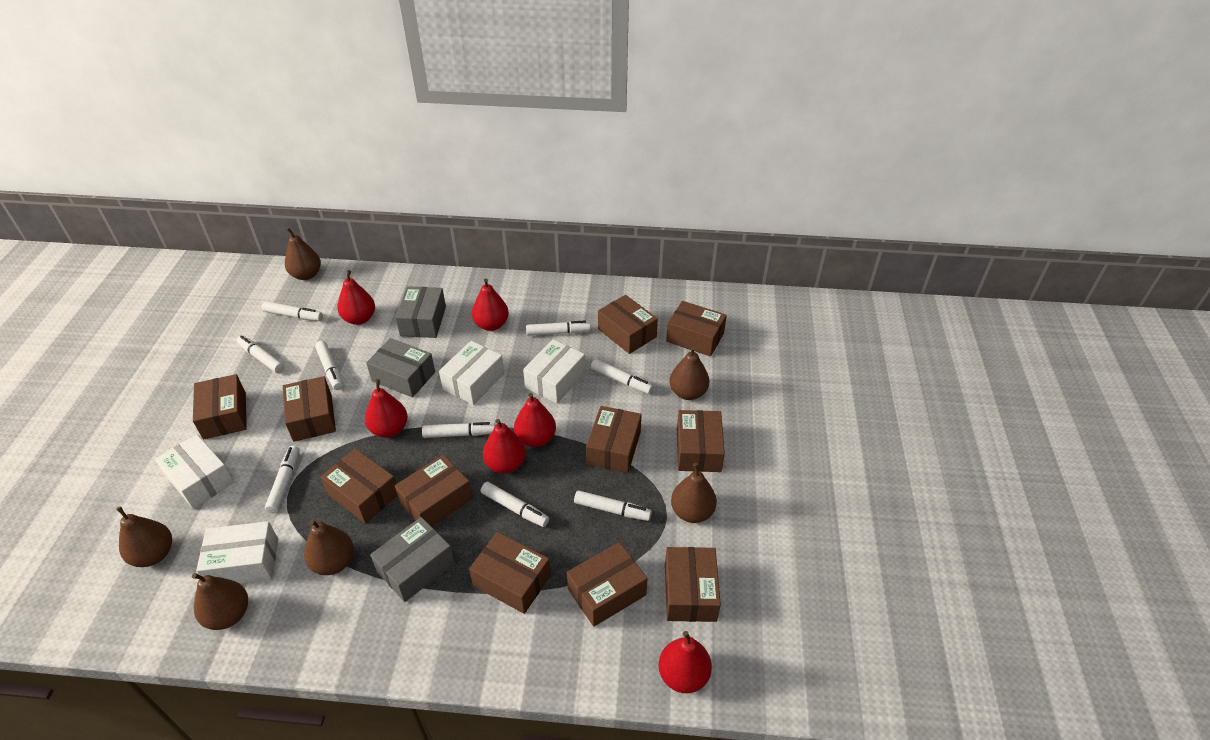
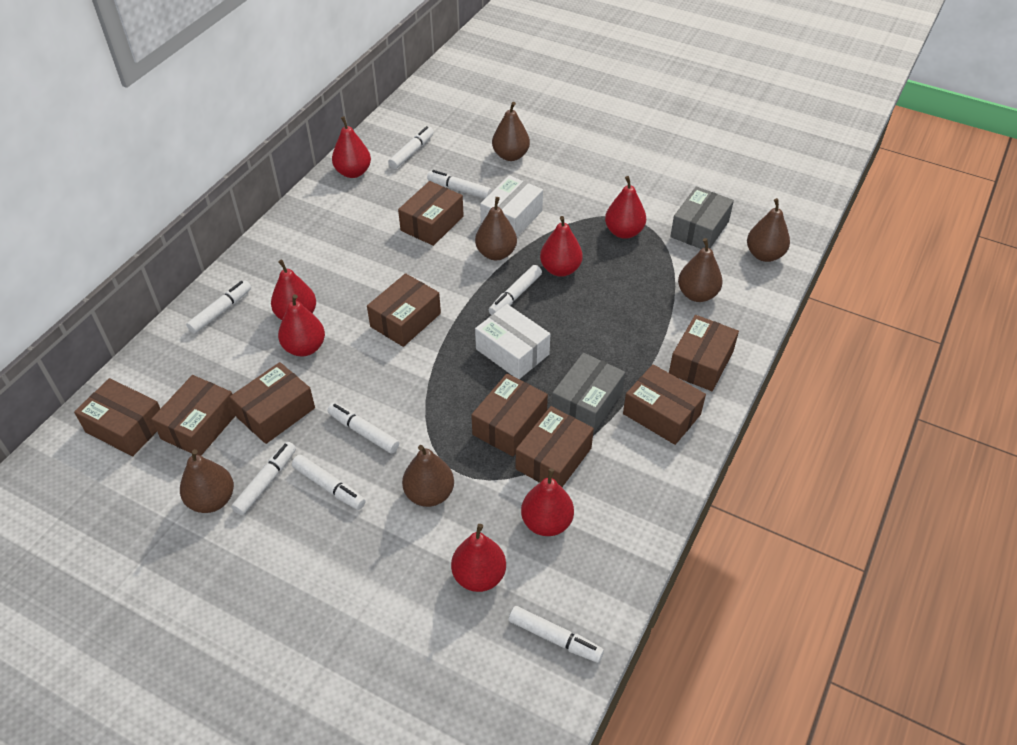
brown box: 11 -> 9
grey box: 3 -> 2
red pear: 6 -> 7
white box: 4 -> 2
white marker: 9 -> 8

